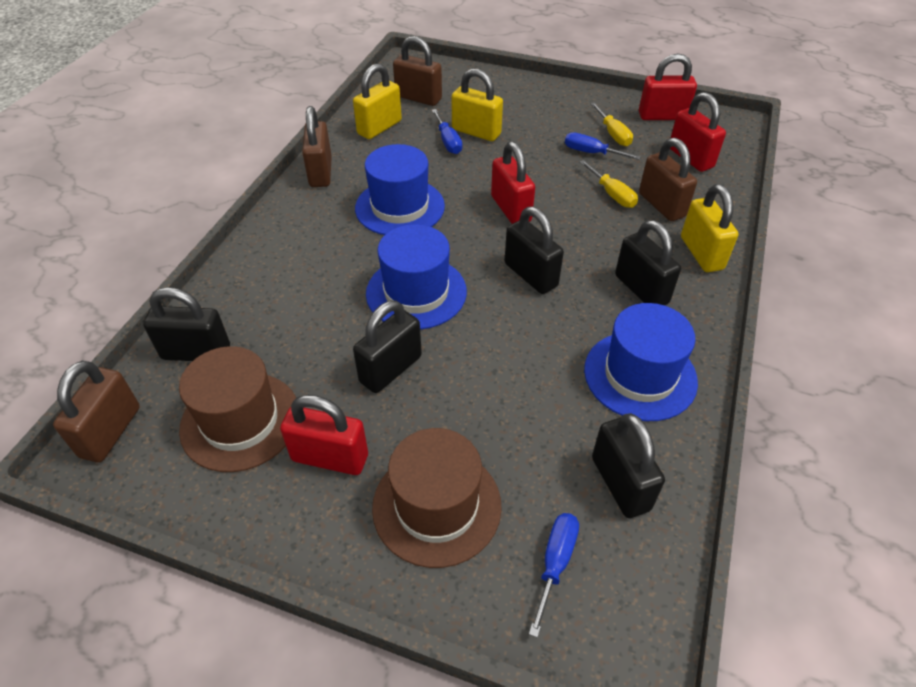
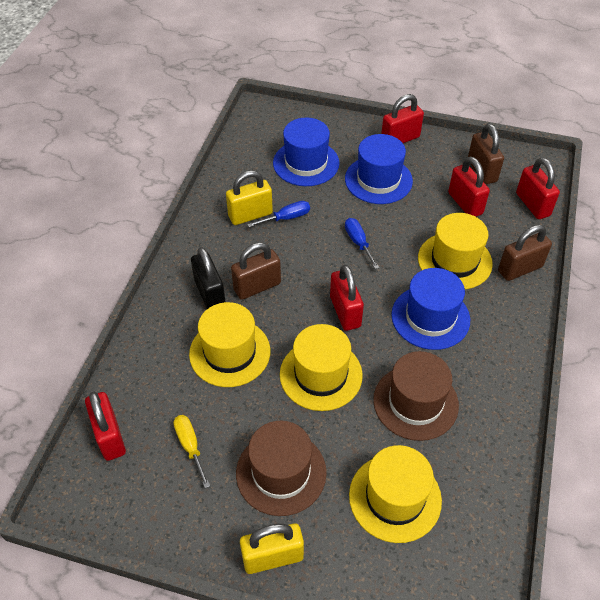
black padlock: 5 -> 1
blue screwdriver: 3 -> 2
brown padlock: 4 -> 3
red padlock: 4 -> 5
yellow hat: 0 -> 4
yellow padlock: 3 -> 2
yellow screwdriver: 2 -> 1

